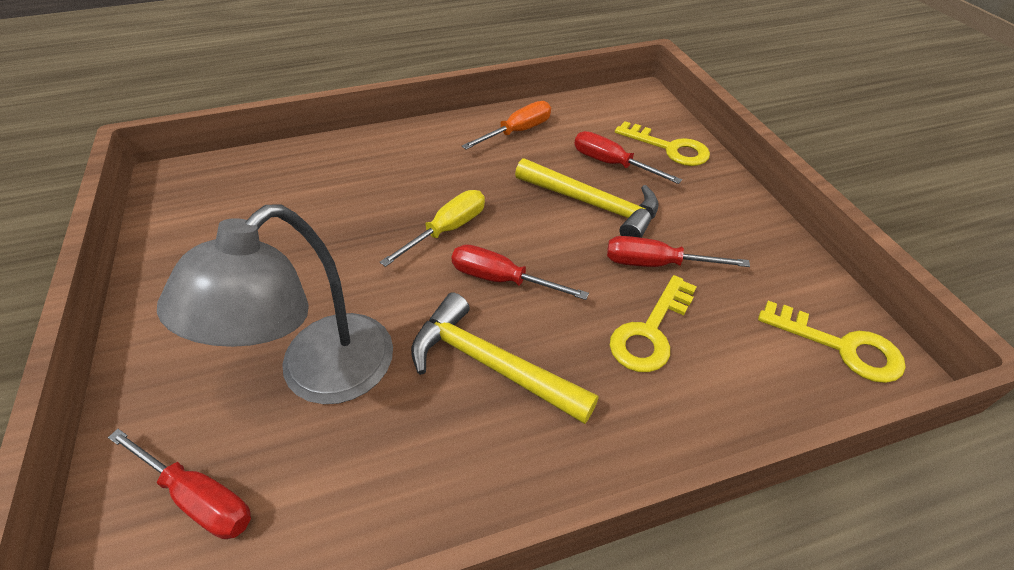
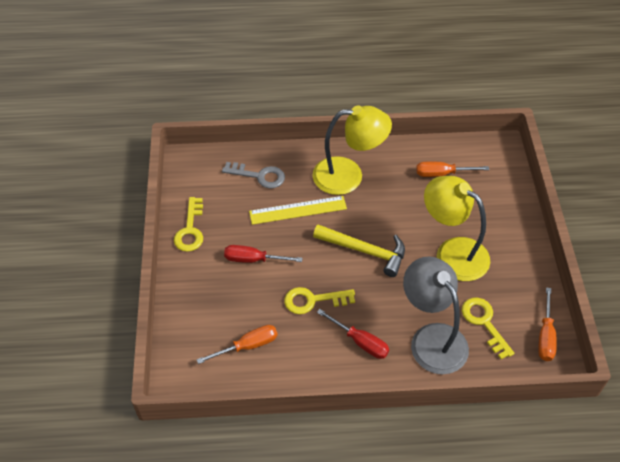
grey key: 0 -> 1
orange screwdriver: 1 -> 3
red screwdriver: 4 -> 2
yellow hammer: 2 -> 1
yellow lamp: 0 -> 2
yellow ruler: 0 -> 1
yellow screwdriver: 1 -> 0

